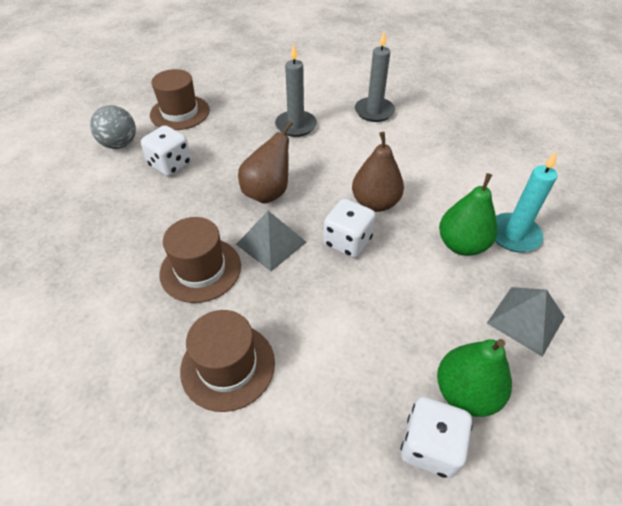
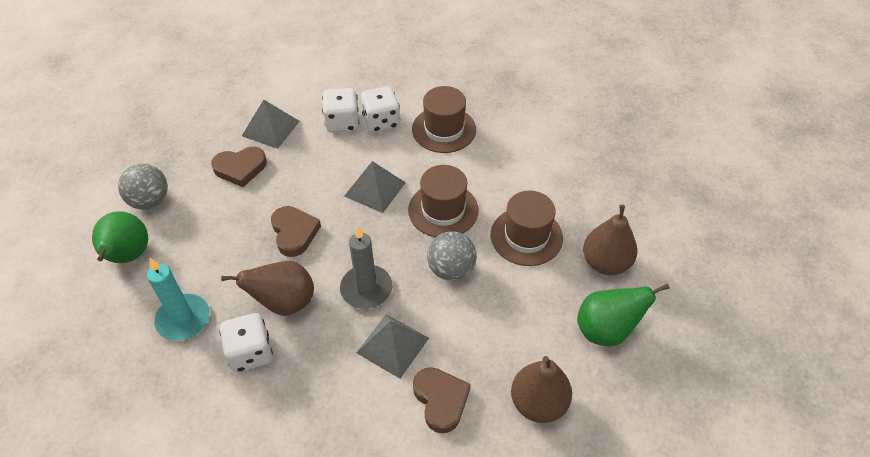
brown heart: 0 -> 3
brown pear: 2 -> 3
grey ball: 1 -> 2
grey candle: 2 -> 1
grey pyramid: 2 -> 3

